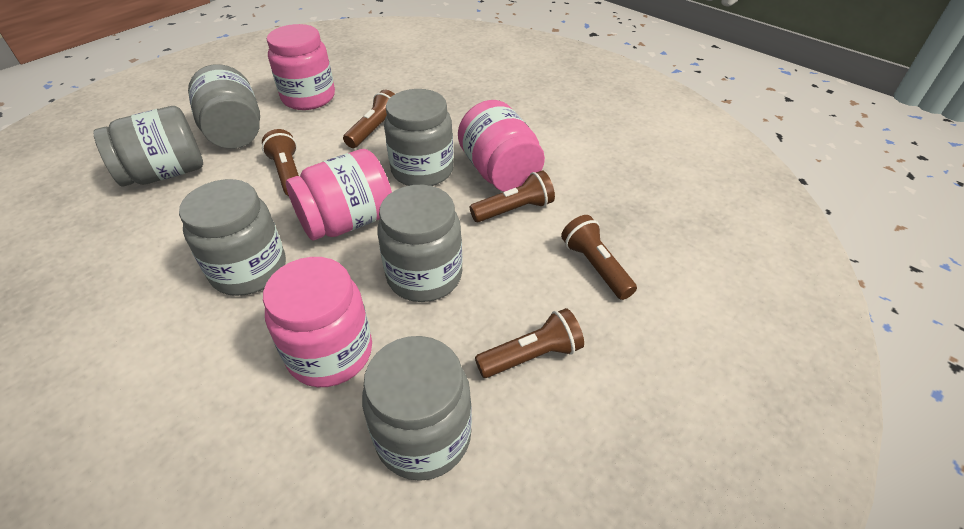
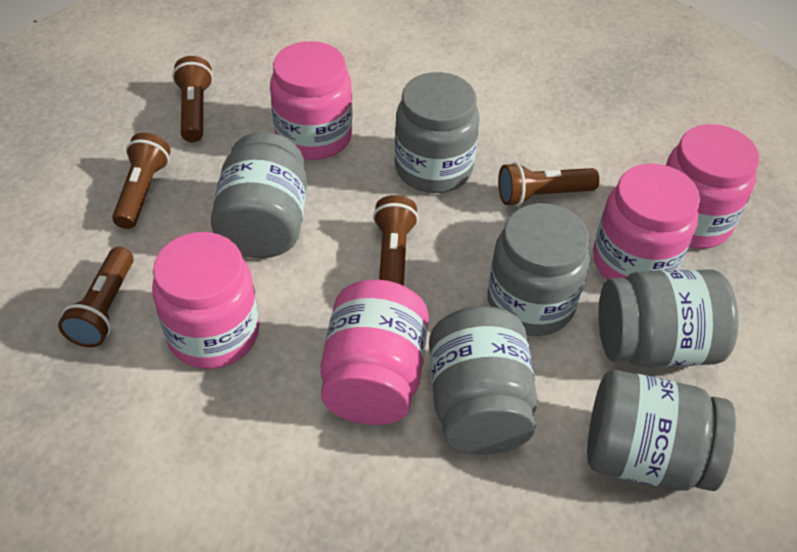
pink jar: 4 -> 5

